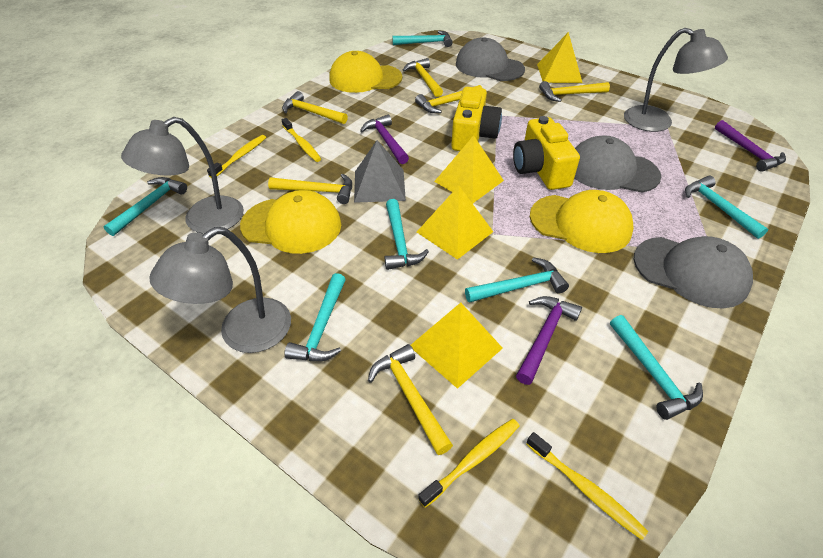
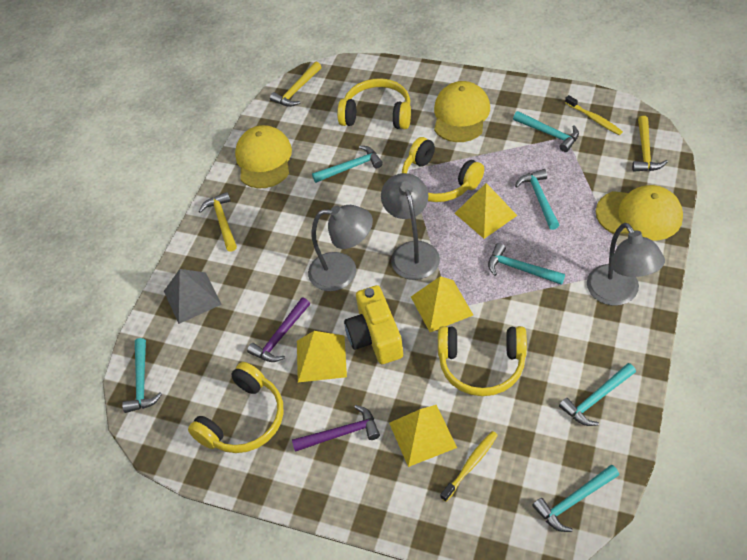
grey cap: 3 -> 0
purple hammer: 3 -> 2
yellow camera: 2 -> 1
yellow hammer: 6 -> 3
yellow headphones: 0 -> 4
yellow toothbrush: 4 -> 2

